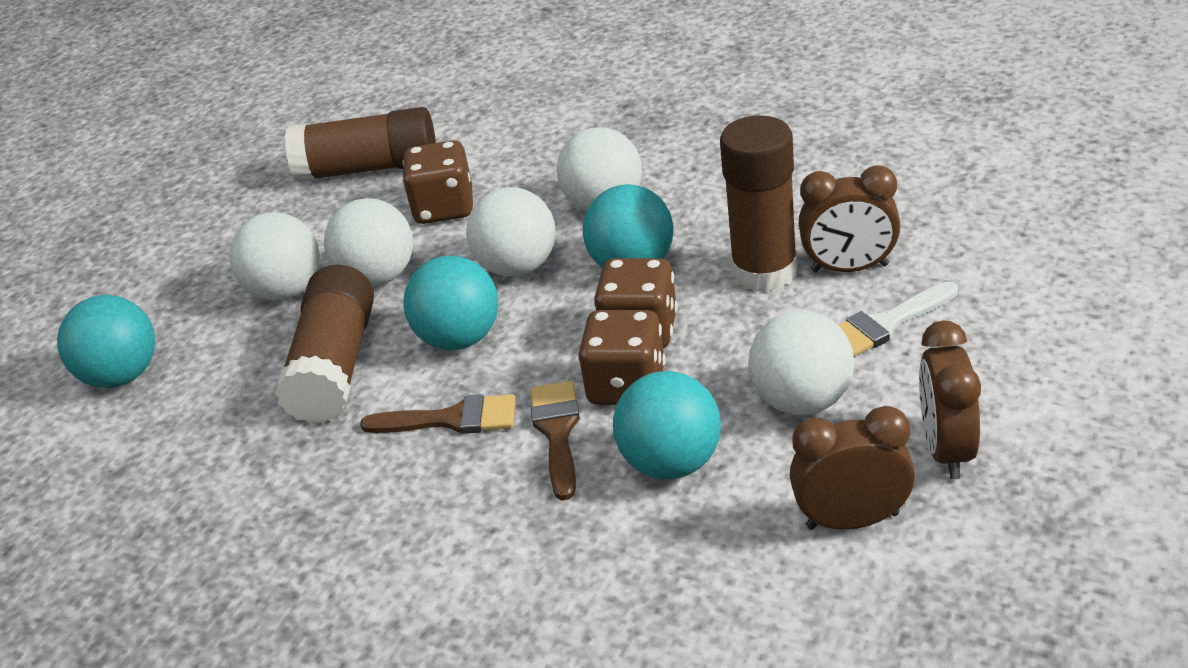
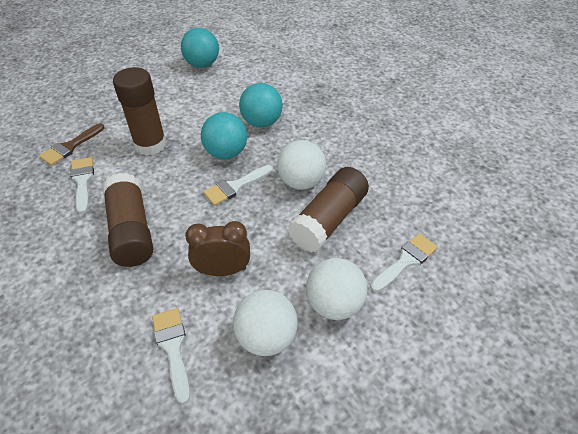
brown brush: 2 -> 1
brown clock: 3 -> 1
brown dice: 3 -> 0
turquoise ball: 4 -> 3
white ball: 5 -> 3
white brush: 1 -> 4

